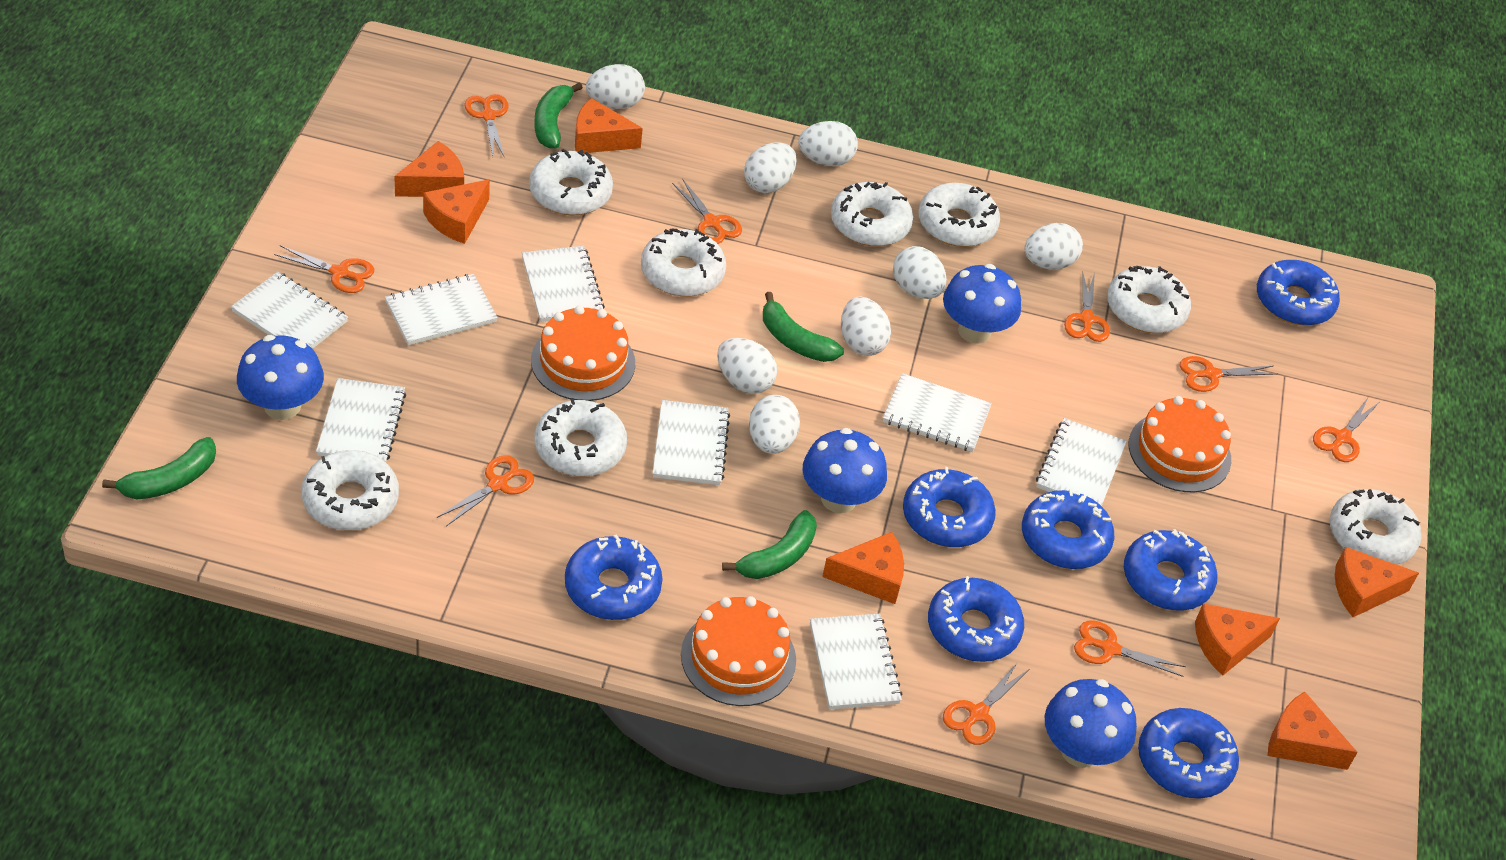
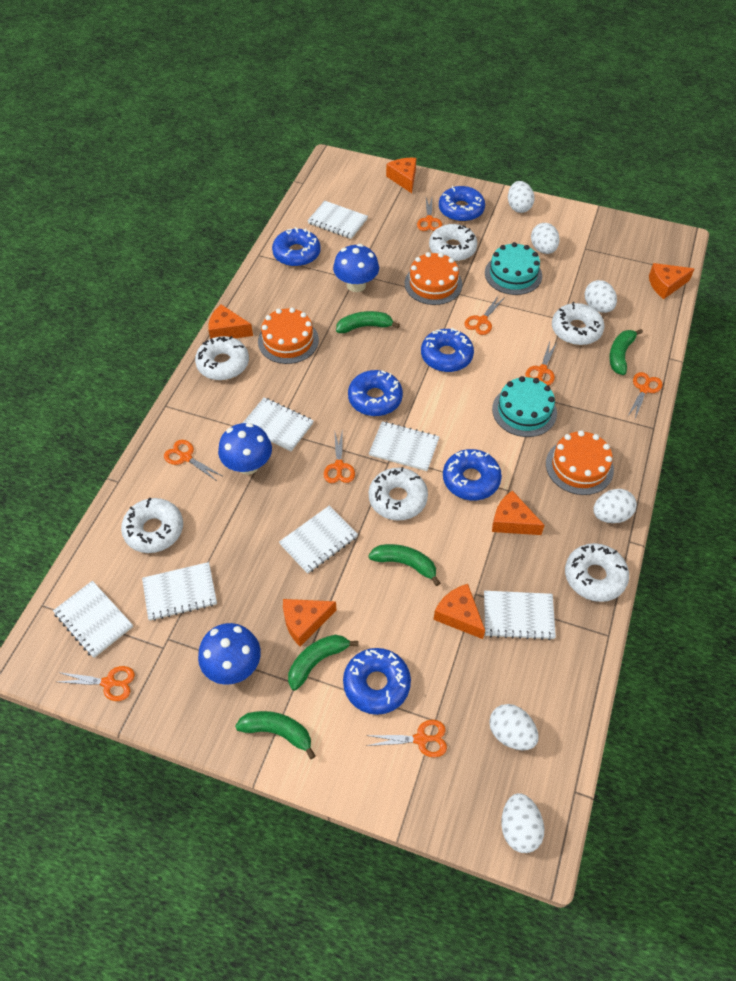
blue donut: 7 -> 6
blue mushroom: 4 -> 3
green banana: 4 -> 5
orange cheese: 7 -> 6
orange scissors: 9 -> 8
turquoise cake: 0 -> 2
white donut: 8 -> 6
white egg: 8 -> 6
white notebook: 8 -> 7

